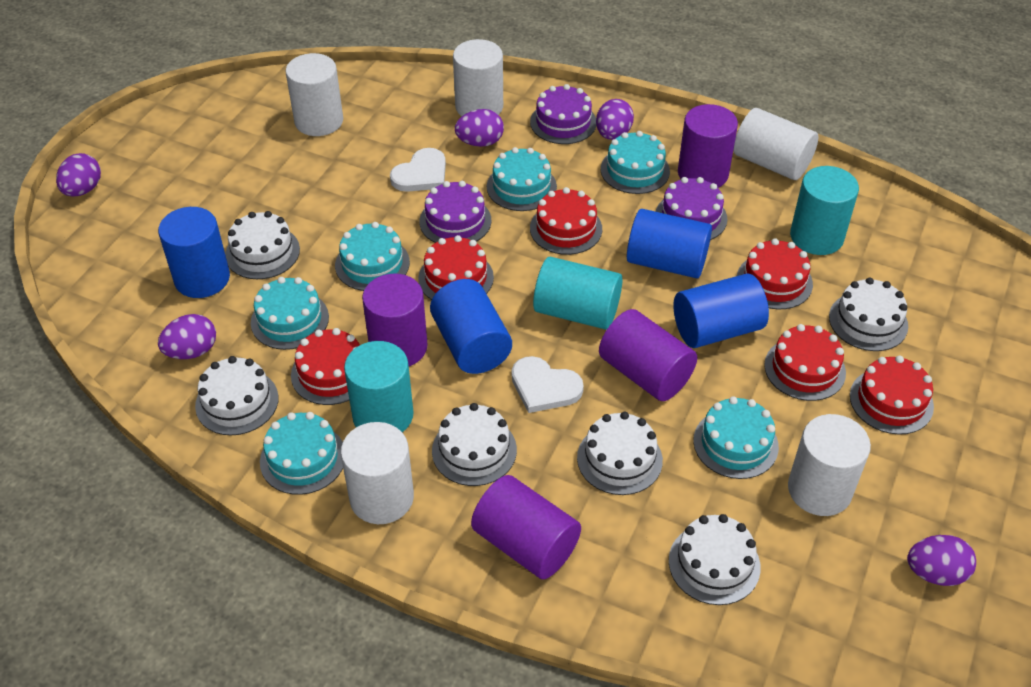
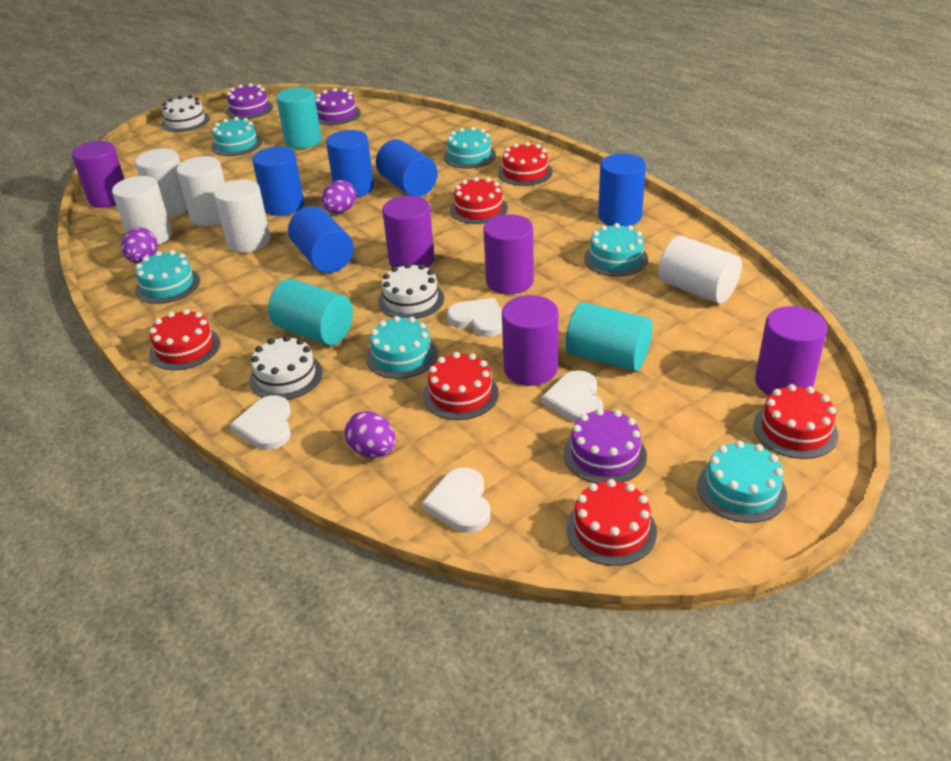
blue cylinder: 4 -> 5
purple cylinder: 4 -> 5
purple egg: 5 -> 3
white cake: 6 -> 3
white heart: 2 -> 4

